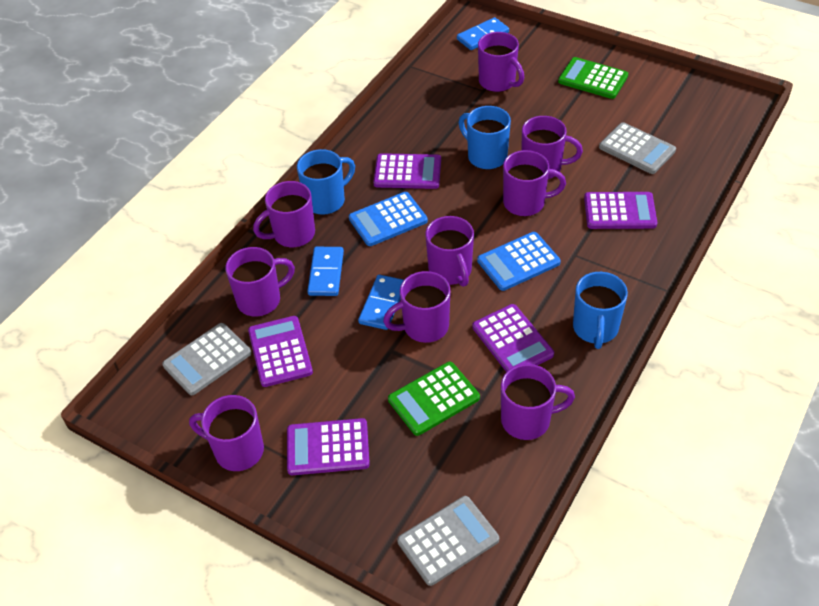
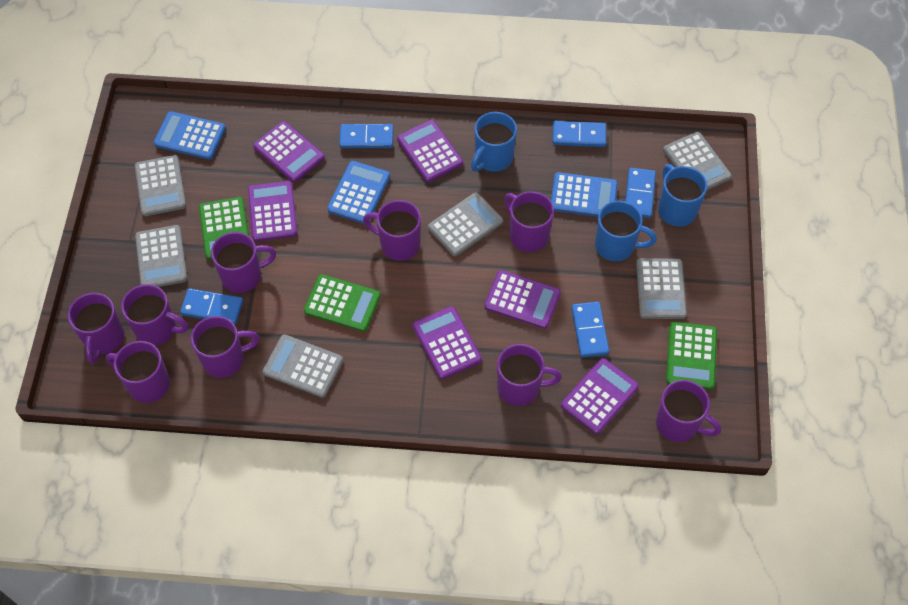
blue calculator: 2 -> 3
blue domino: 3 -> 5
green calculator: 2 -> 3
grey calculator: 3 -> 6
purple calculator: 5 -> 6

